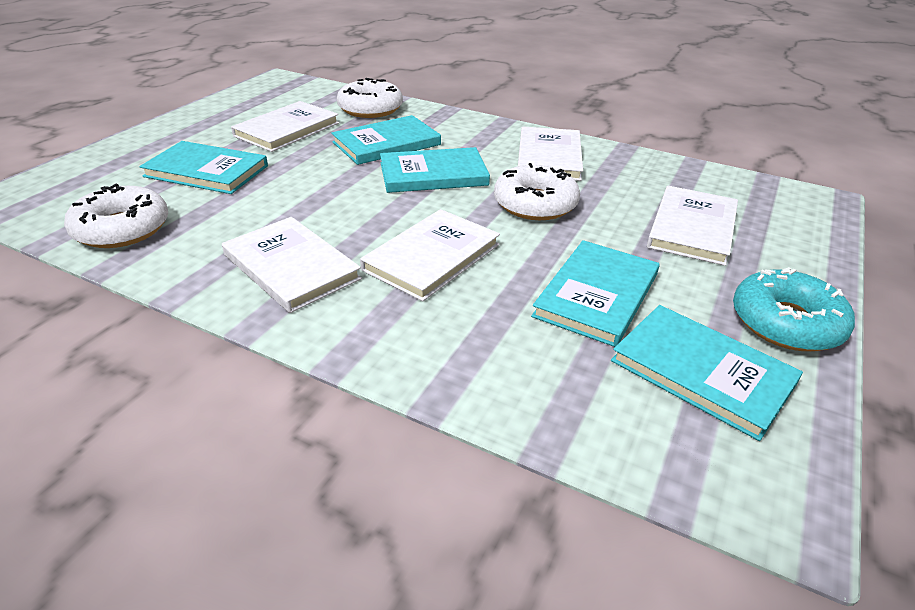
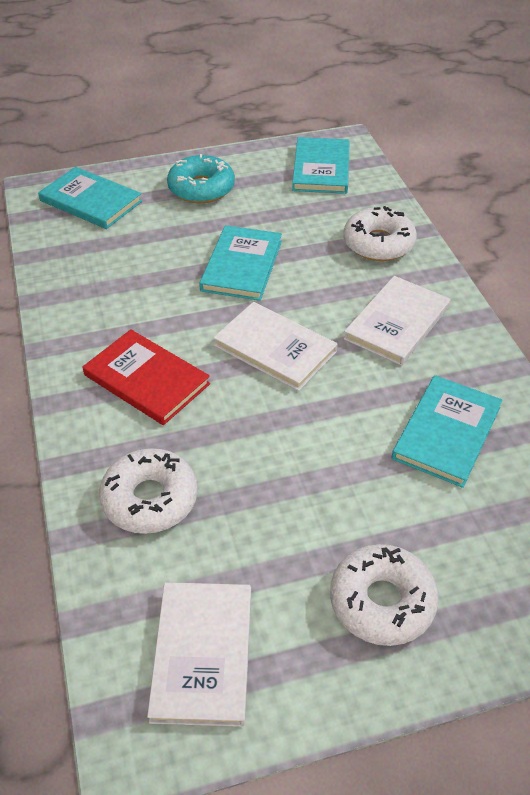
red book: 0 -> 1
turquoise book: 5 -> 4
white book: 5 -> 3

